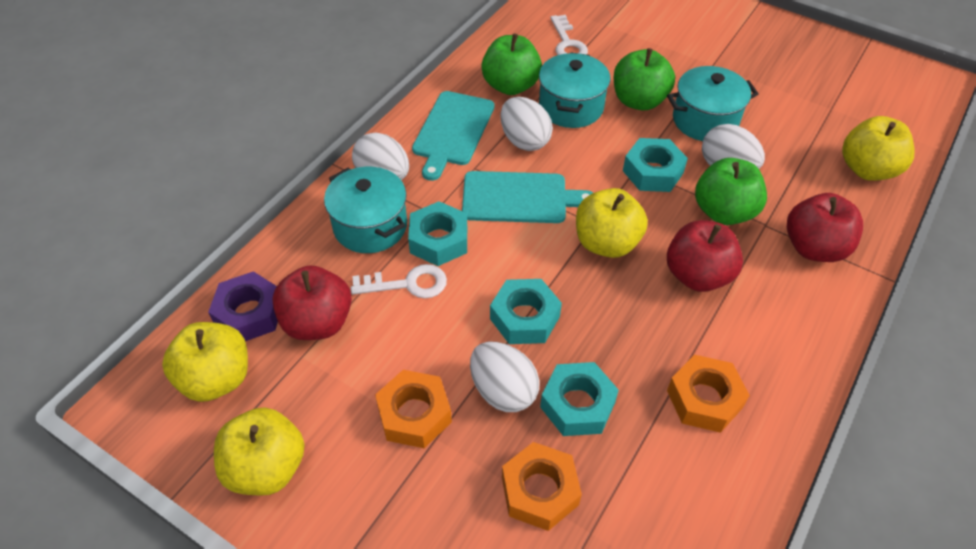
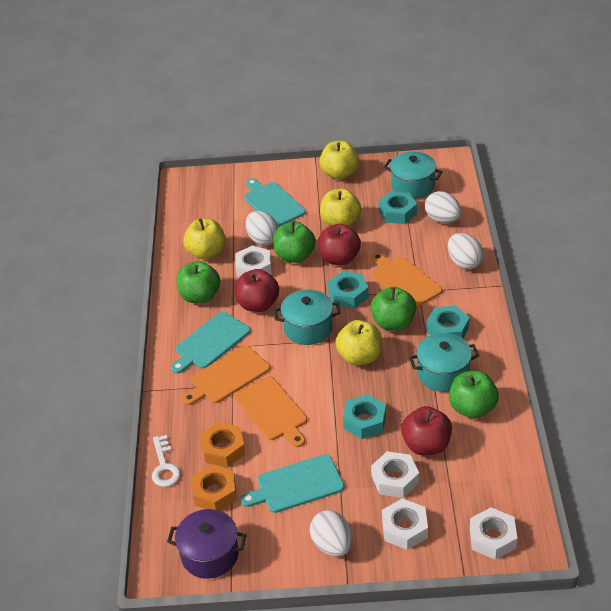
green apple: 3 -> 4
orange cutting board: 0 -> 3
orange nut: 3 -> 2
purple nut: 1 -> 0
purple pot: 0 -> 1
turquoise cutting board: 2 -> 3
white key: 2 -> 1
white nut: 0 -> 4

